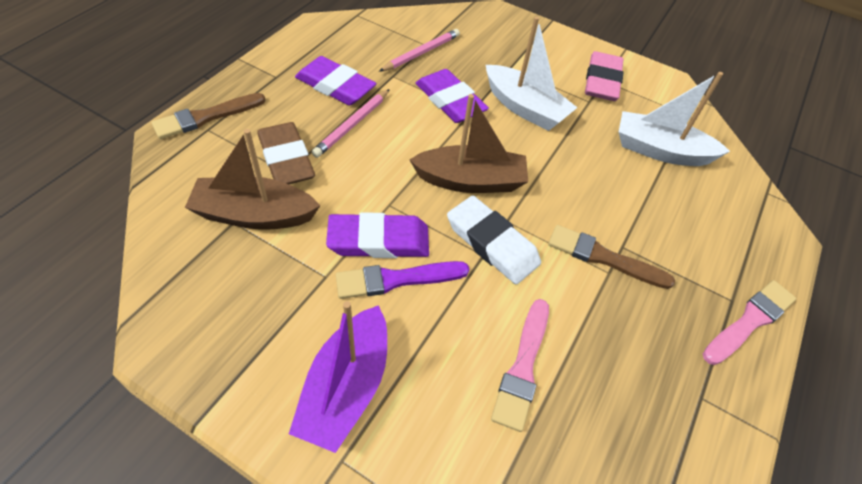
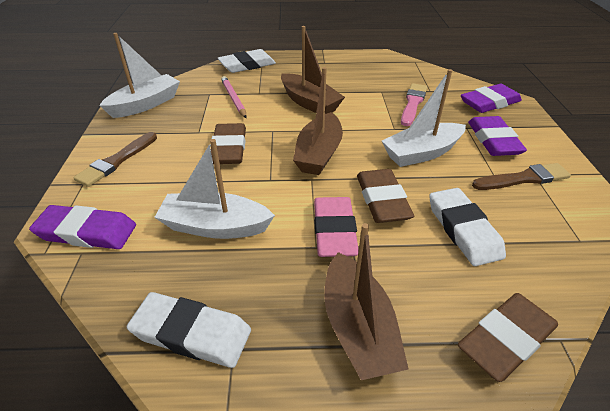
brown boat: 2 -> 3
brown eraser: 1 -> 3
pink brush: 2 -> 1
pink pencil: 2 -> 1
purple boat: 1 -> 0
purple brush: 1 -> 0
white boat: 2 -> 3
white eraser: 1 -> 3

